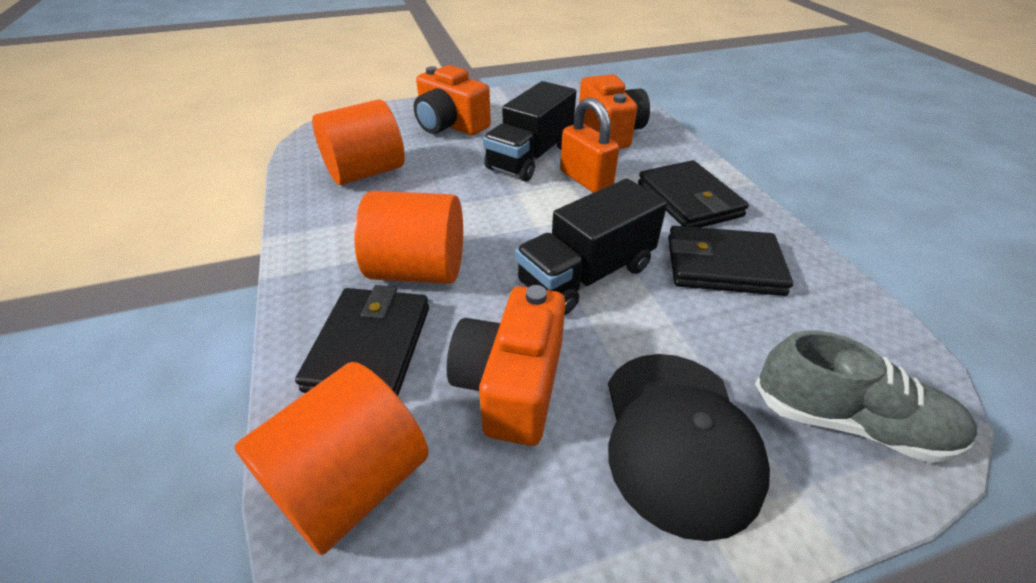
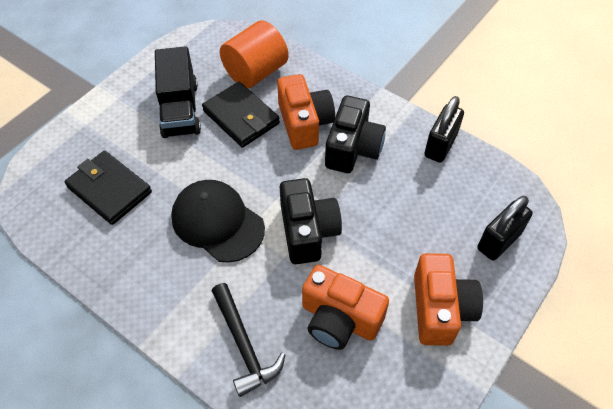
black camera: 0 -> 2
black hammer: 0 -> 1
black padlock: 0 -> 2
black truck: 2 -> 1
black wallet: 3 -> 2
grey shoe: 1 -> 0
orange cylinder: 3 -> 1
orange padlock: 1 -> 0

